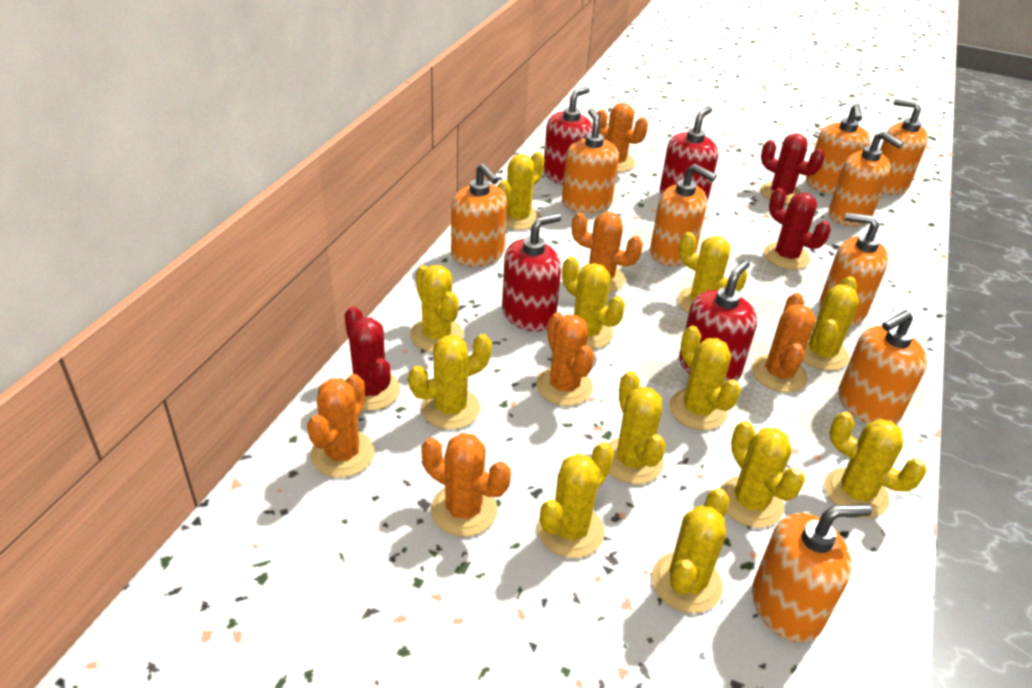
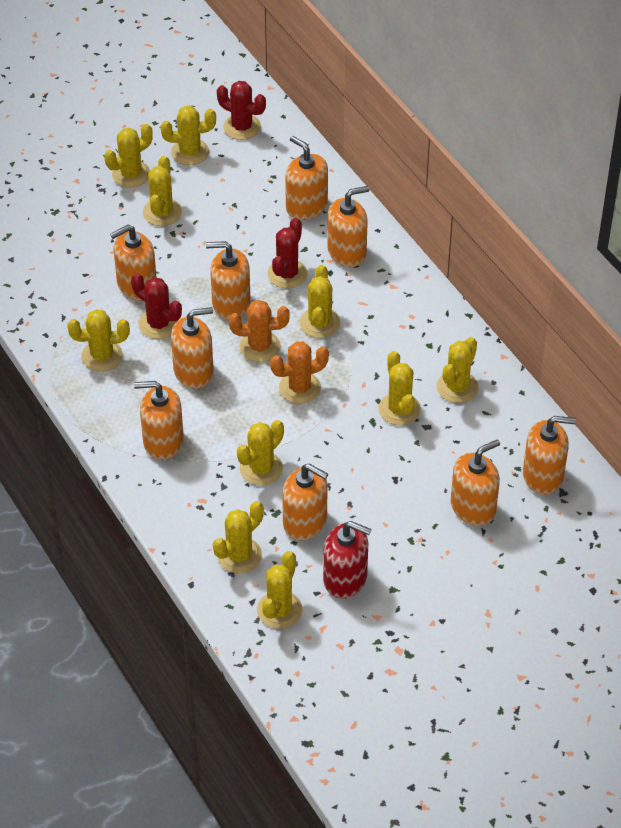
orange cactus: 6 -> 2
red soap dispenser: 4 -> 1
yellow cactus: 12 -> 10

